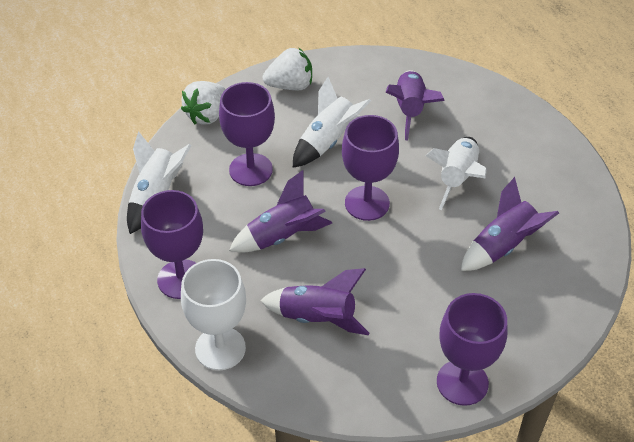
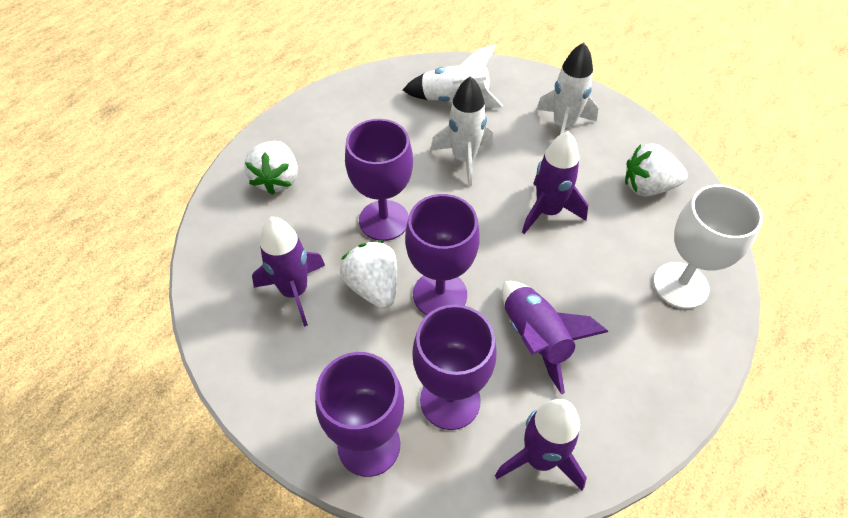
white strawberry: 2 -> 3

